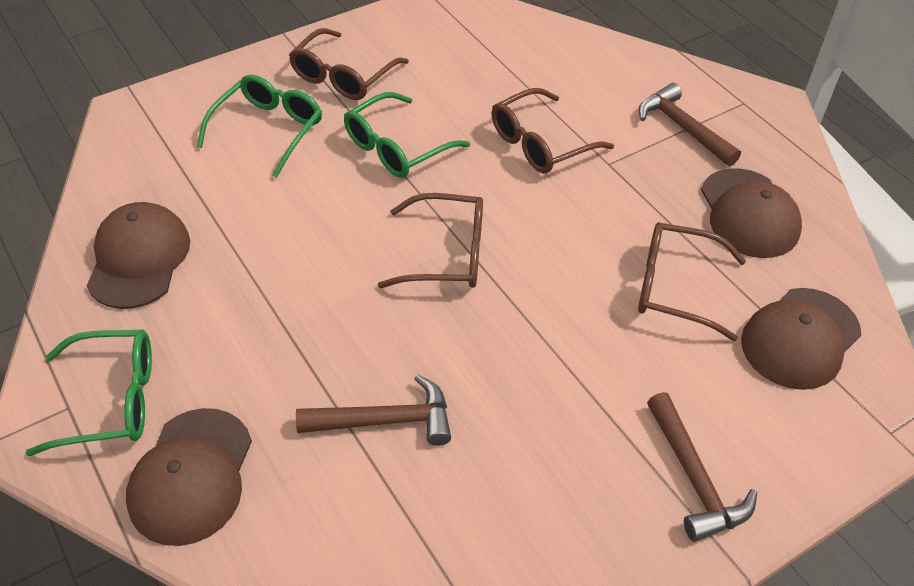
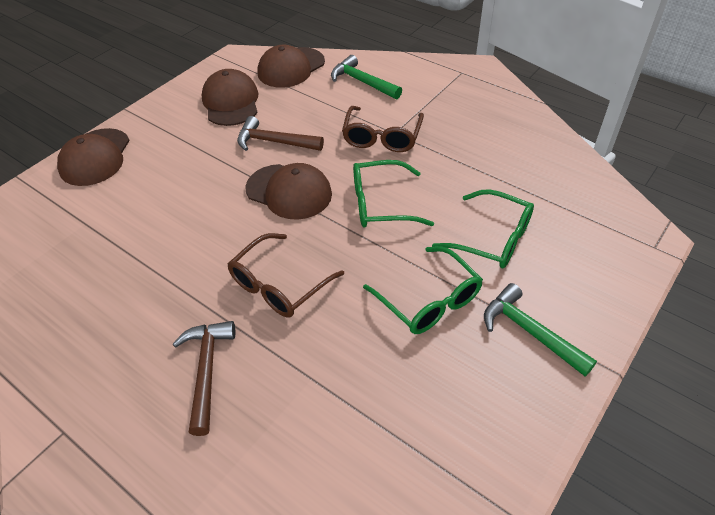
brown glasses: 4 -> 2
brown hammer: 3 -> 2
green hammer: 0 -> 2

